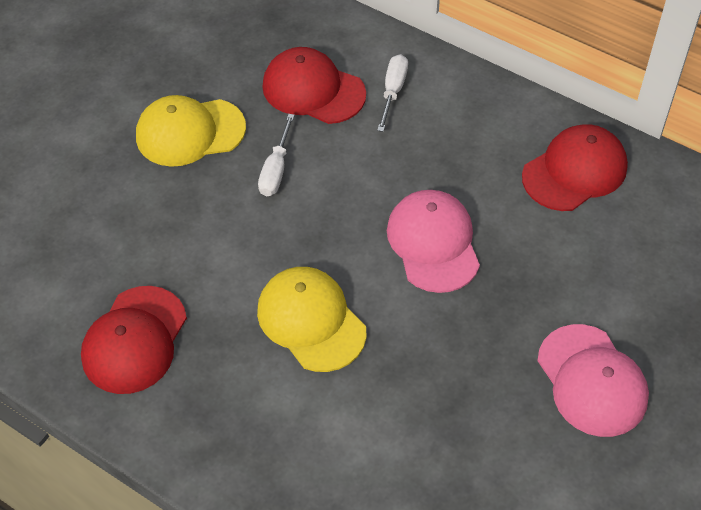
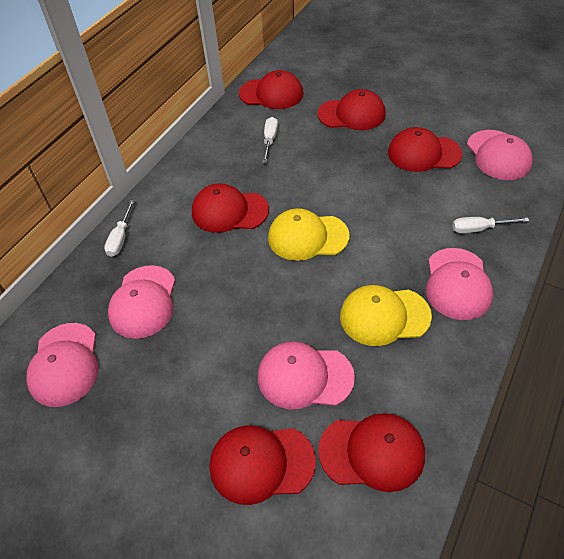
pink cap: 2 -> 5
red cap: 3 -> 6
white screwdriver: 2 -> 3

